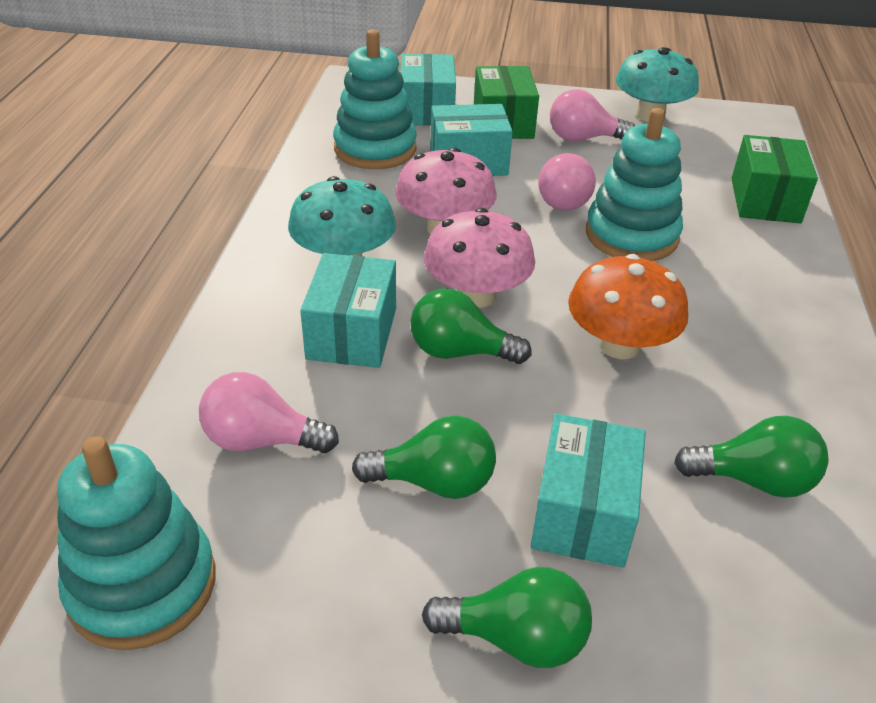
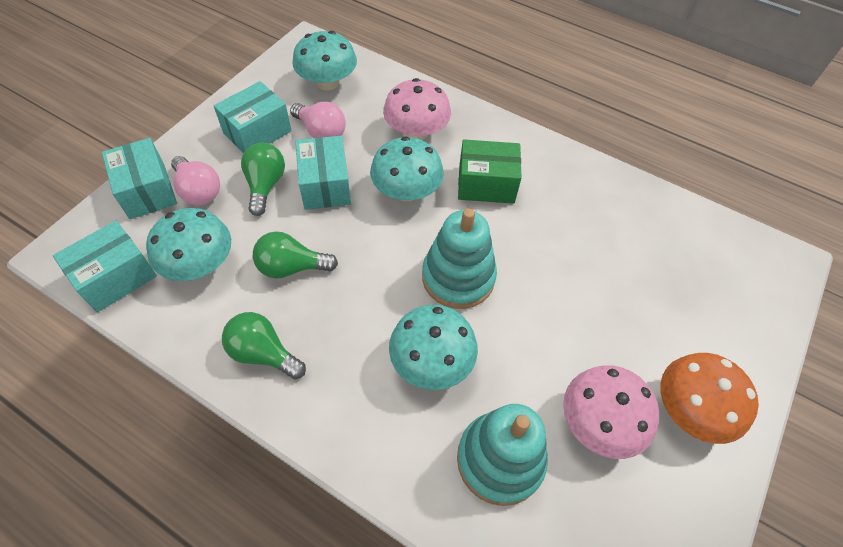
green box: 2 -> 1
green light bulb: 4 -> 3
pink light bulb: 3 -> 2
turquoise mushroom: 2 -> 4
turquoise stacking toy: 3 -> 2

